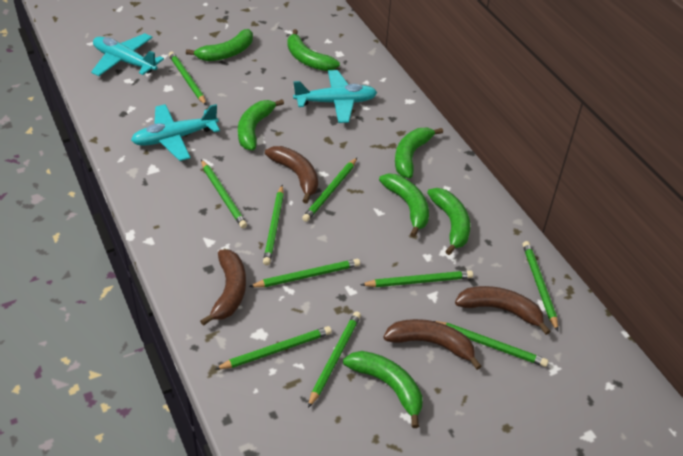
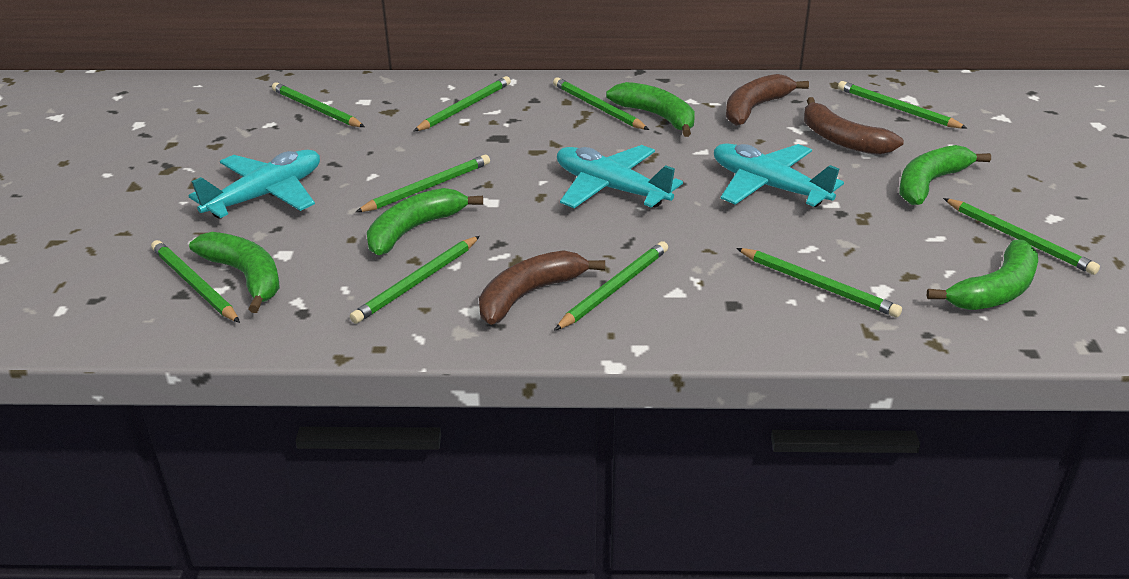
brown banana: 4 -> 3
green banana: 7 -> 5

